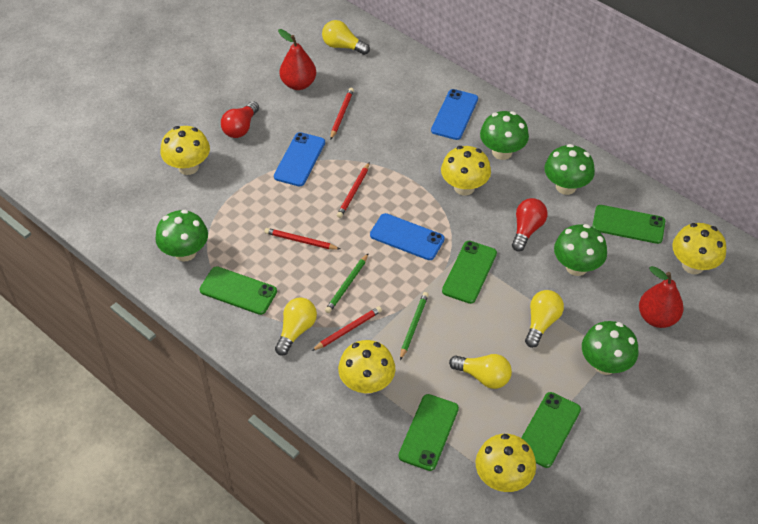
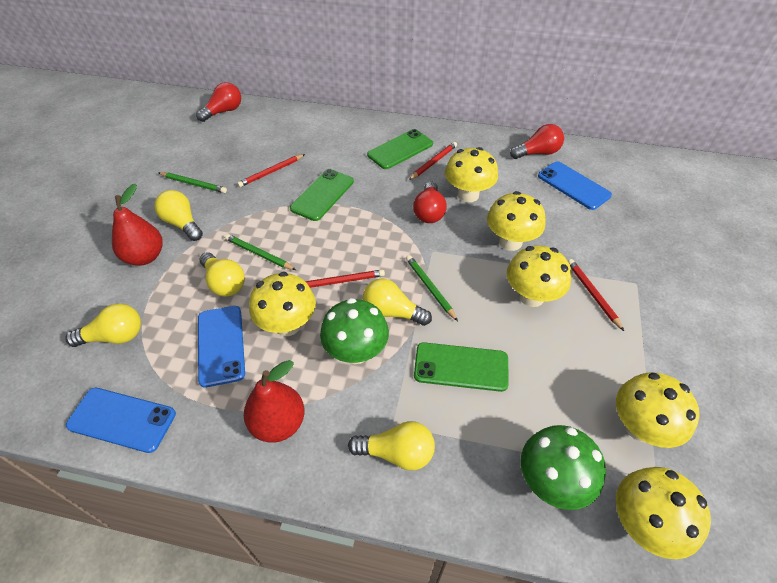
green mushroom: 5 -> 2
green pencil: 2 -> 3
green phone: 5 -> 3
red light bulb: 2 -> 3
yellow light bulb: 4 -> 5
yellow mushroom: 5 -> 6

